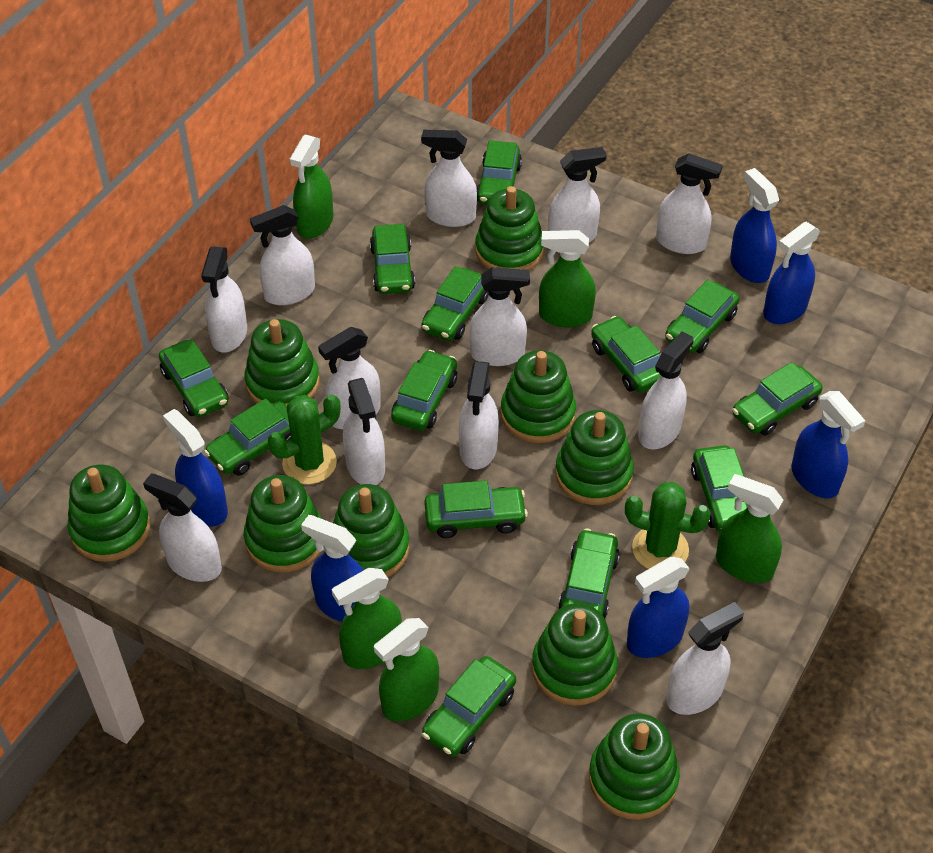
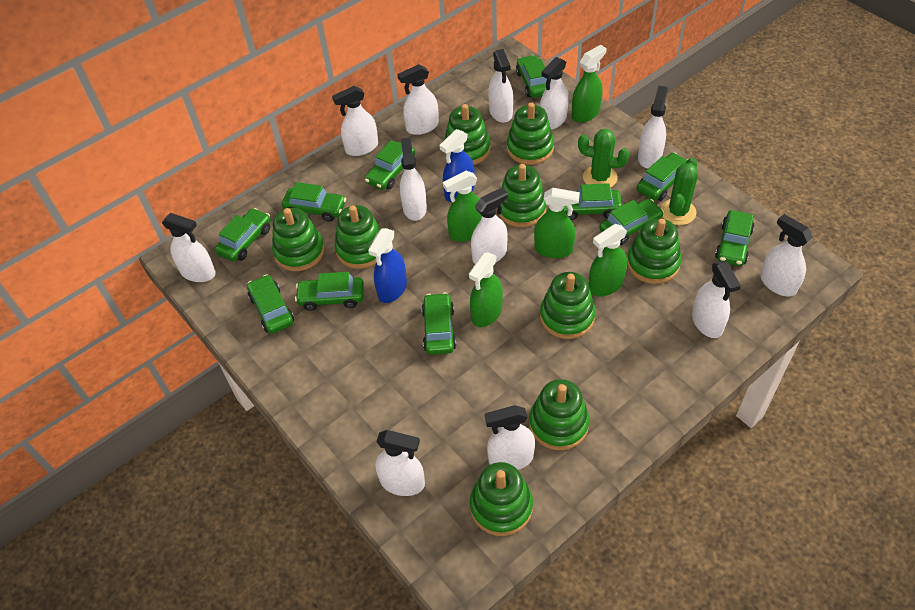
blue spray bottle: 6 -> 2
green car: 13 -> 11

